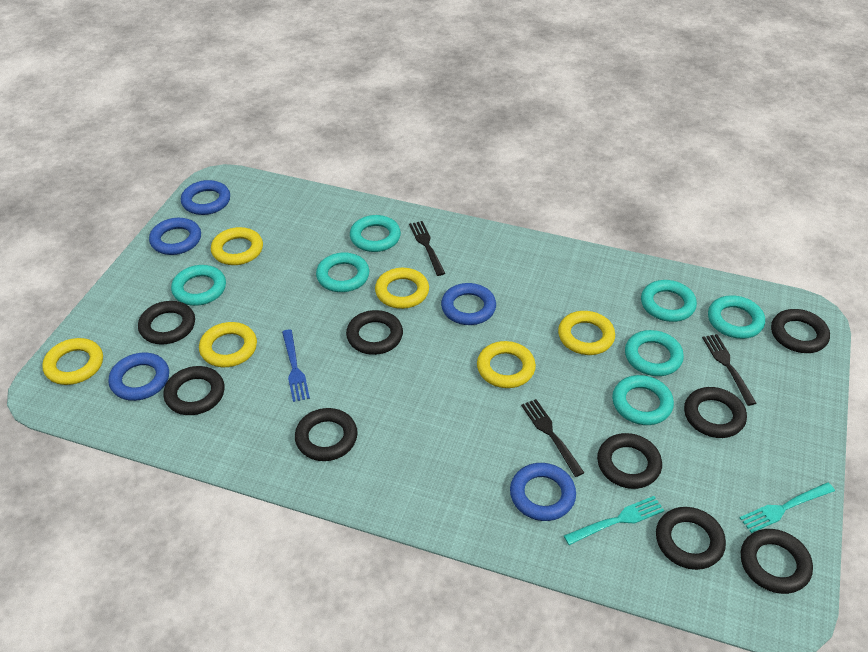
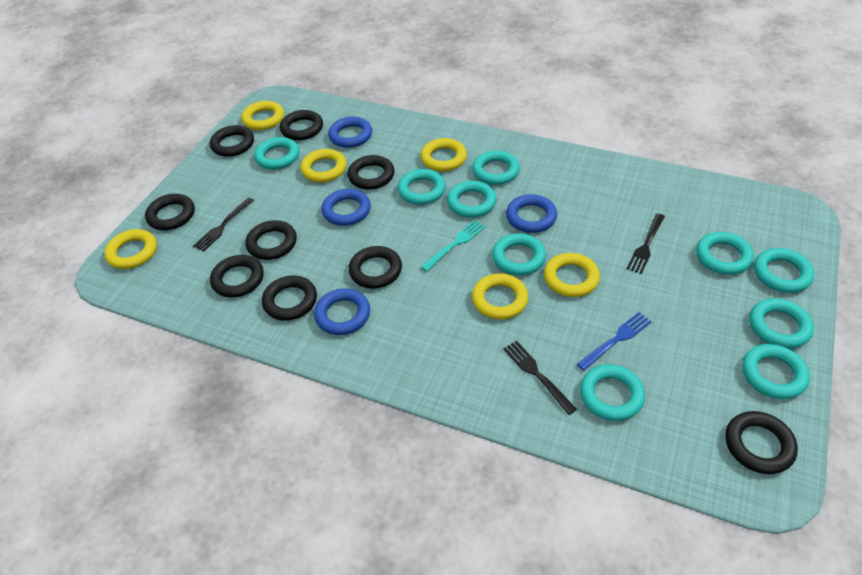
blue ring: 5 -> 4
turquoise fork: 2 -> 1
turquoise ring: 7 -> 10

